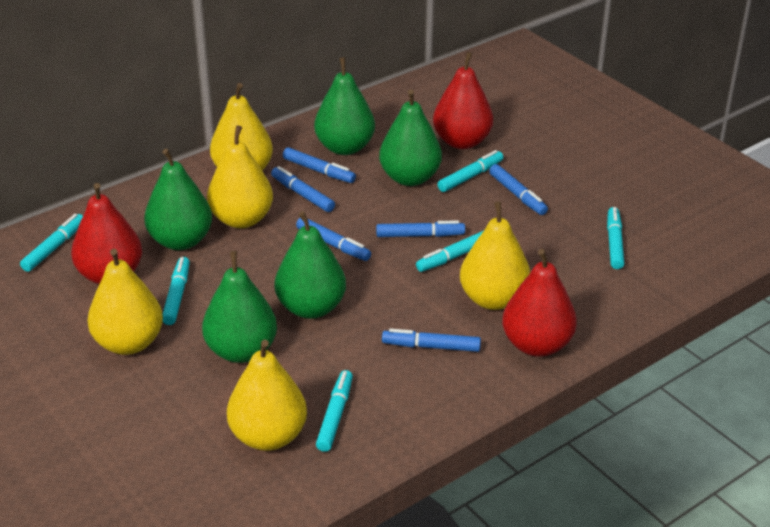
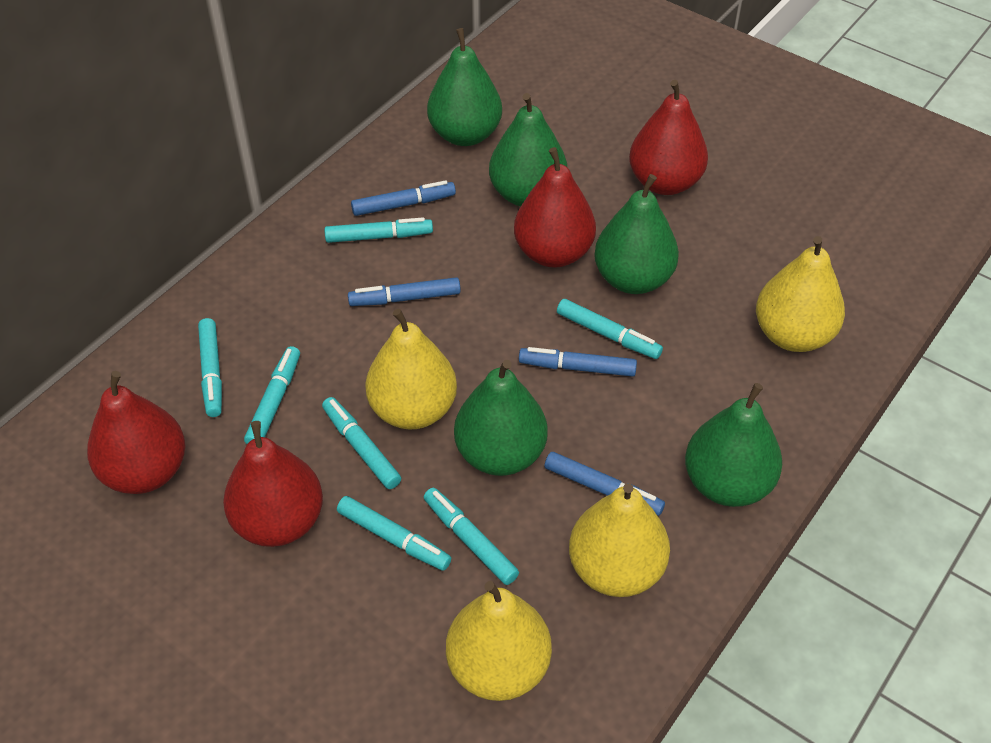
blue marker: 6 -> 4
red pear: 3 -> 4
turquoise marker: 6 -> 7
yellow pear: 5 -> 4

